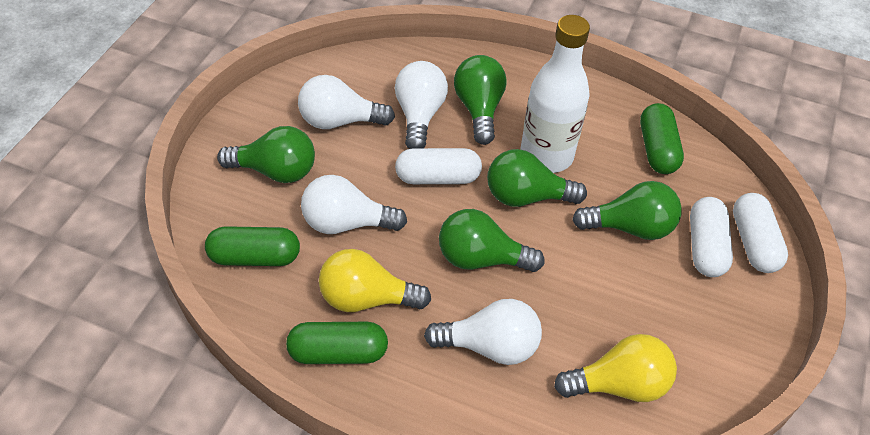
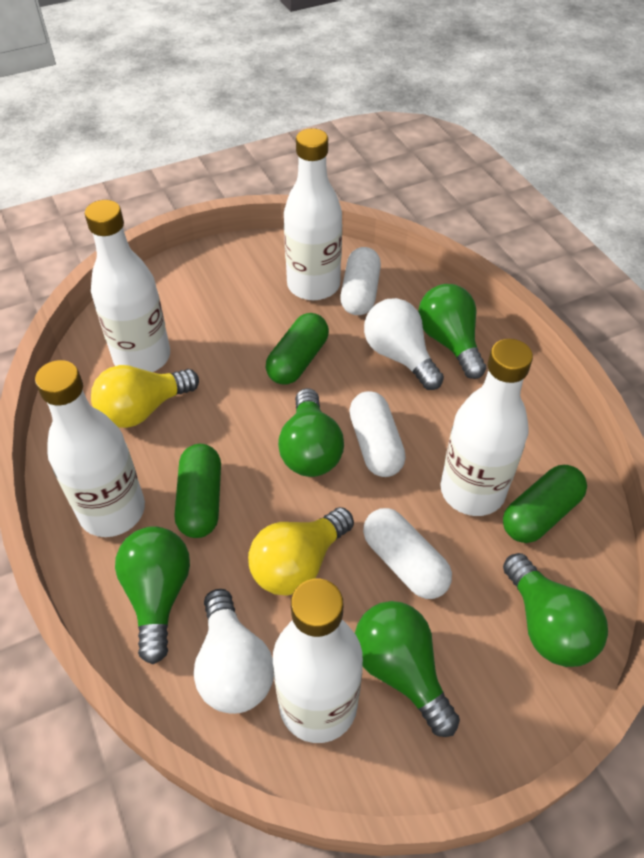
white bottle: 1 -> 5
white light bulb: 4 -> 2

